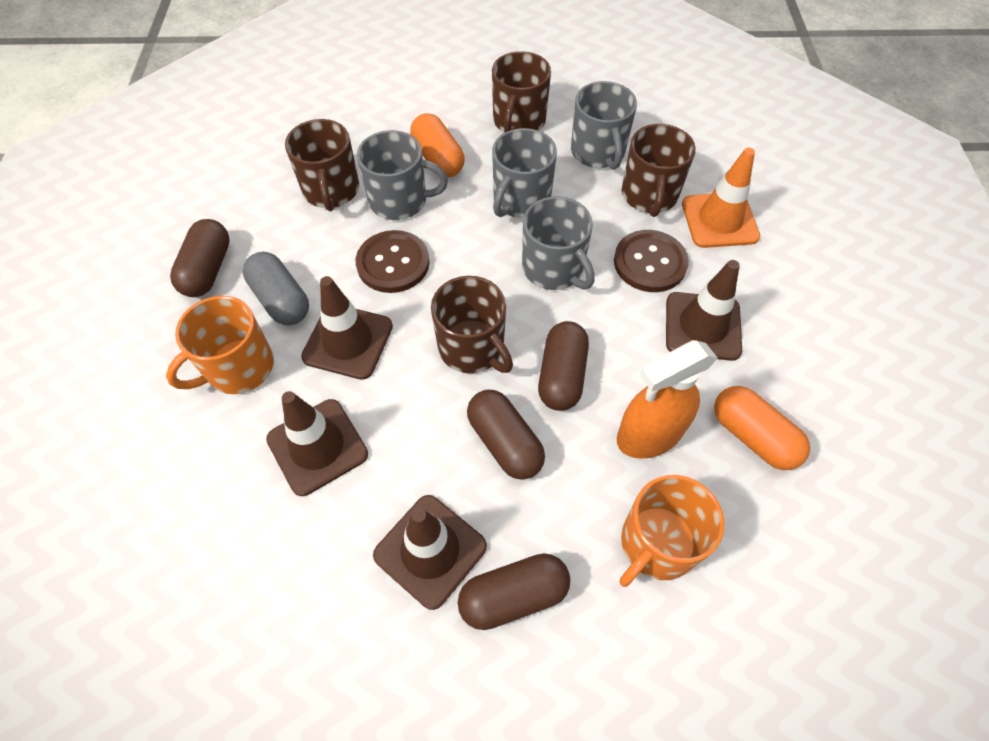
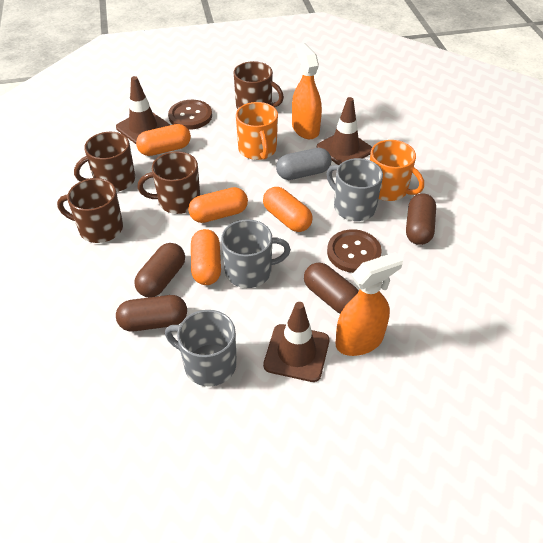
brown traffic cone: 4 -> 3
grey mug: 4 -> 3
orange capsule: 2 -> 4
orange spray bottle: 1 -> 2
orange traffic cone: 1 -> 0

